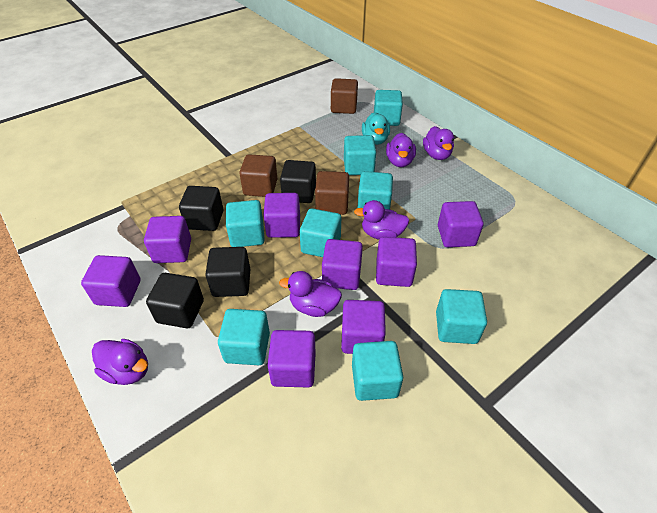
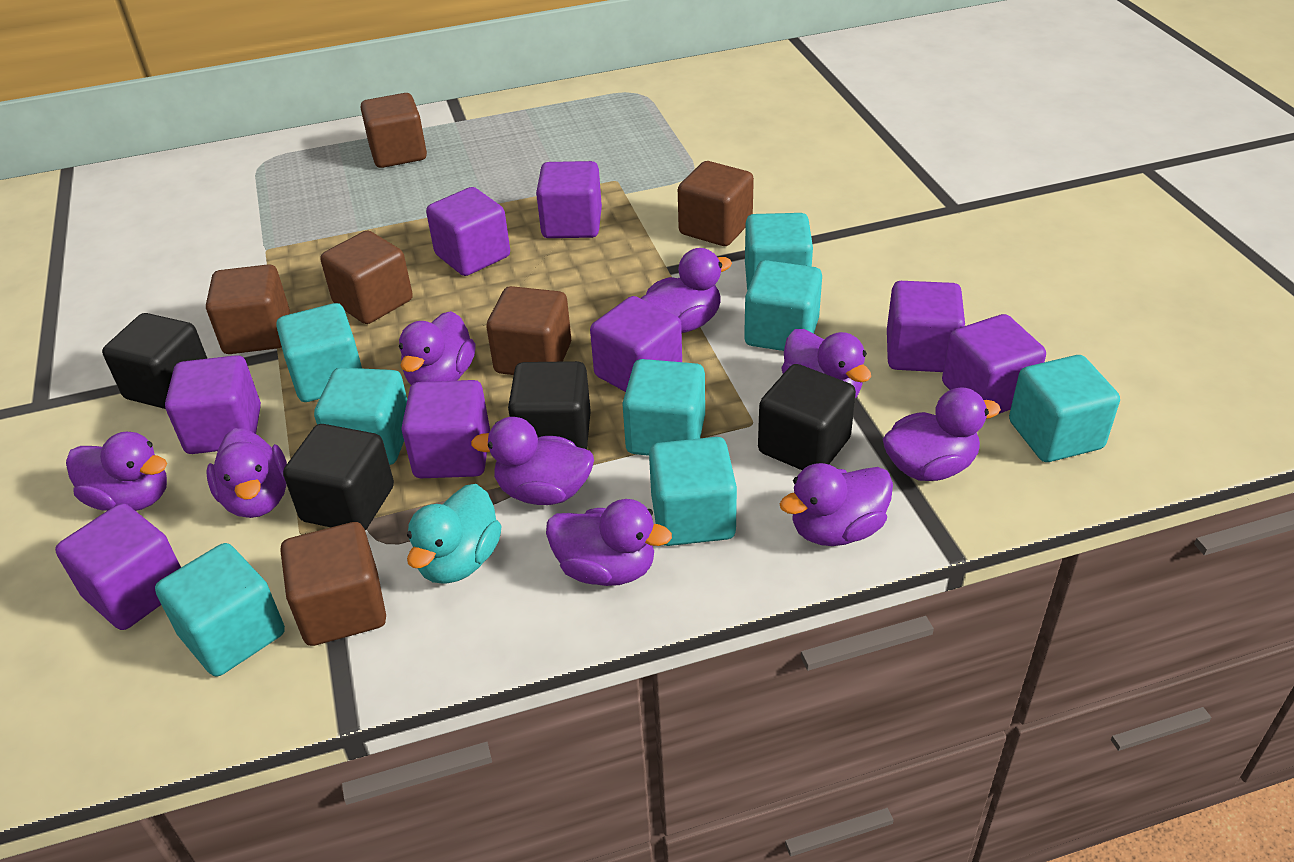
brown cube: 3 -> 6
purple duck: 5 -> 9

